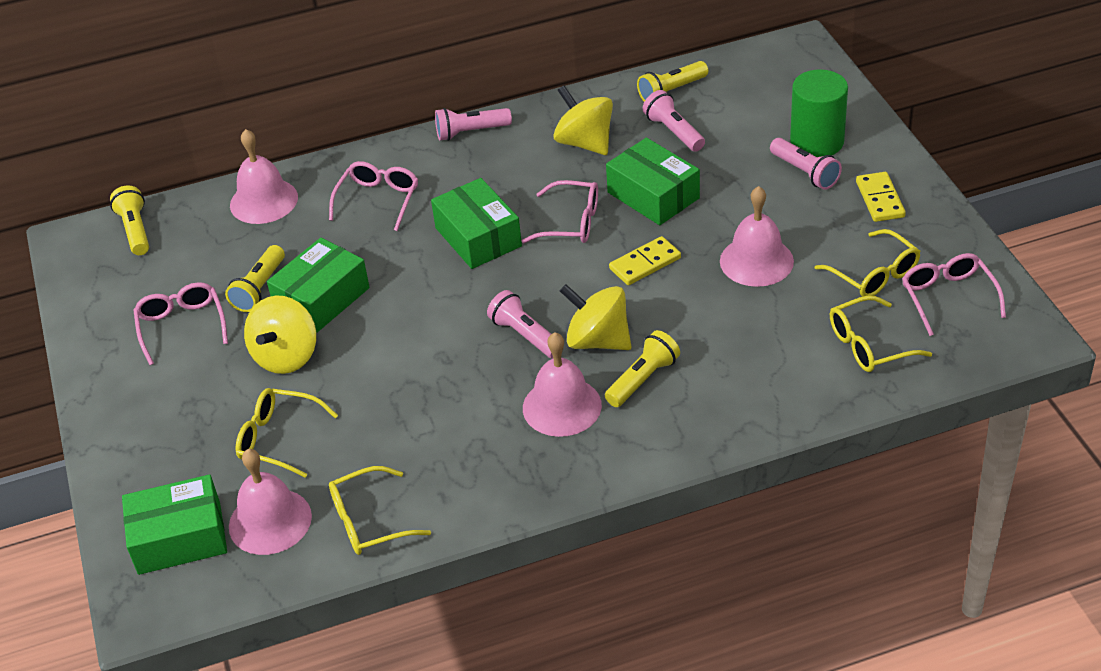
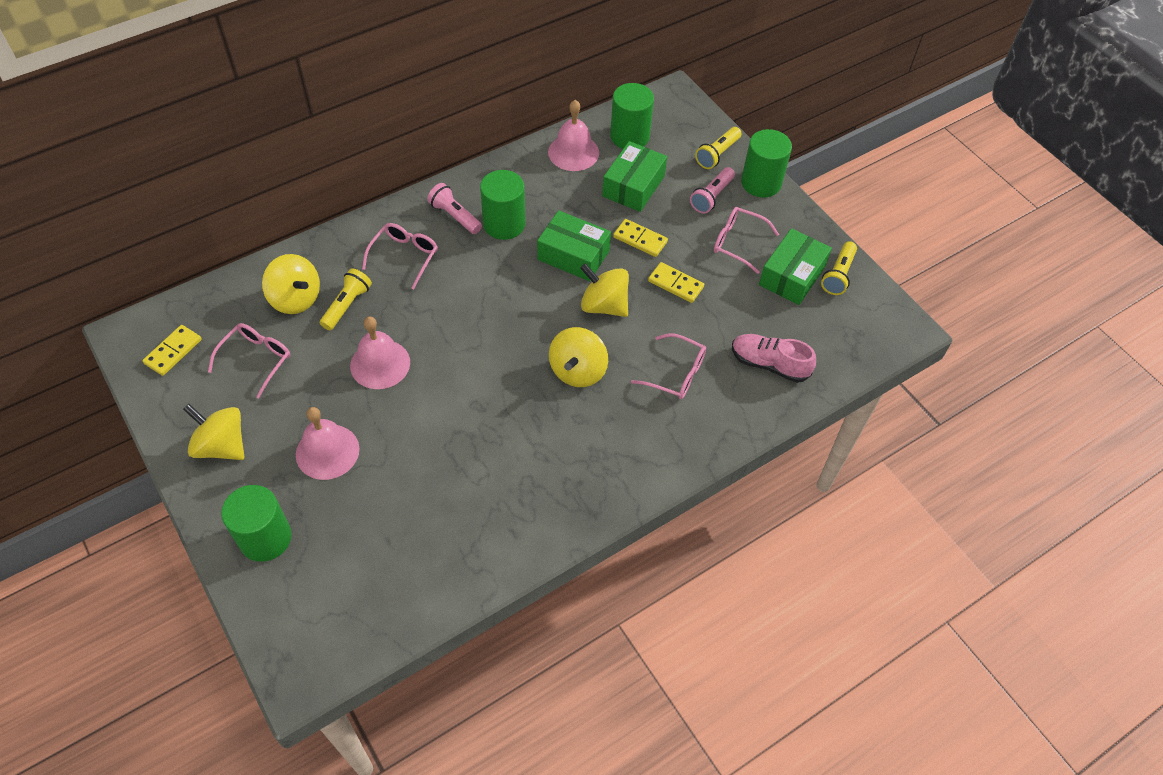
green box: 4 -> 3
green cylinder: 1 -> 4
pink bell: 4 -> 3
pink flashlight: 4 -> 2
pink shoe: 0 -> 1
yellow domino: 2 -> 3
yellow flashlight: 4 -> 3
yellow glasses: 4 -> 0
yellow spinning top: 3 -> 4

